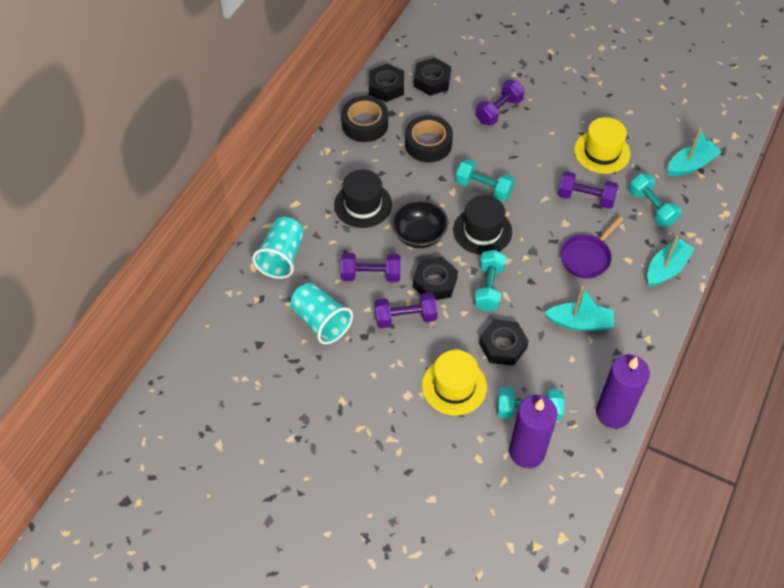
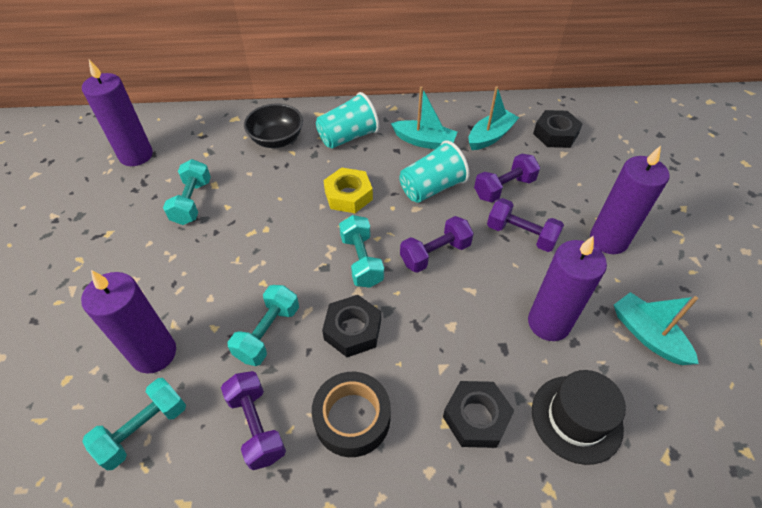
black hat: 2 -> 1
black nut: 4 -> 3
black tape: 2 -> 1
purple candle: 2 -> 4
purple pan: 1 -> 0
yellow hat: 2 -> 0
yellow nut: 0 -> 1

